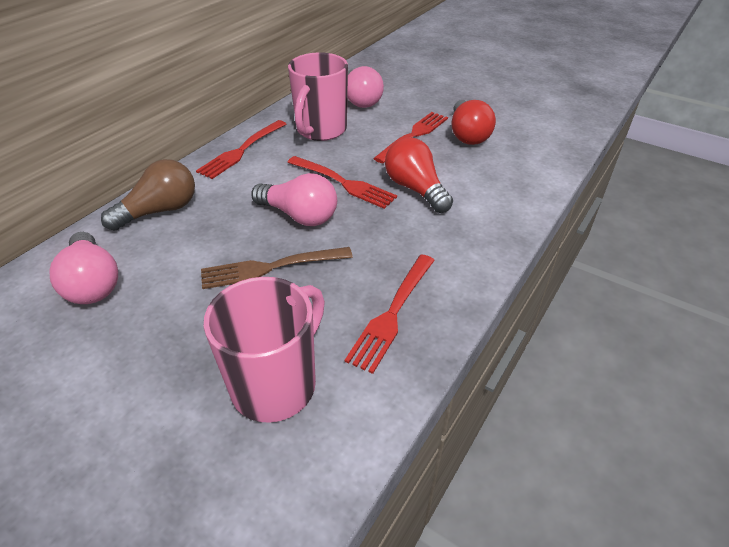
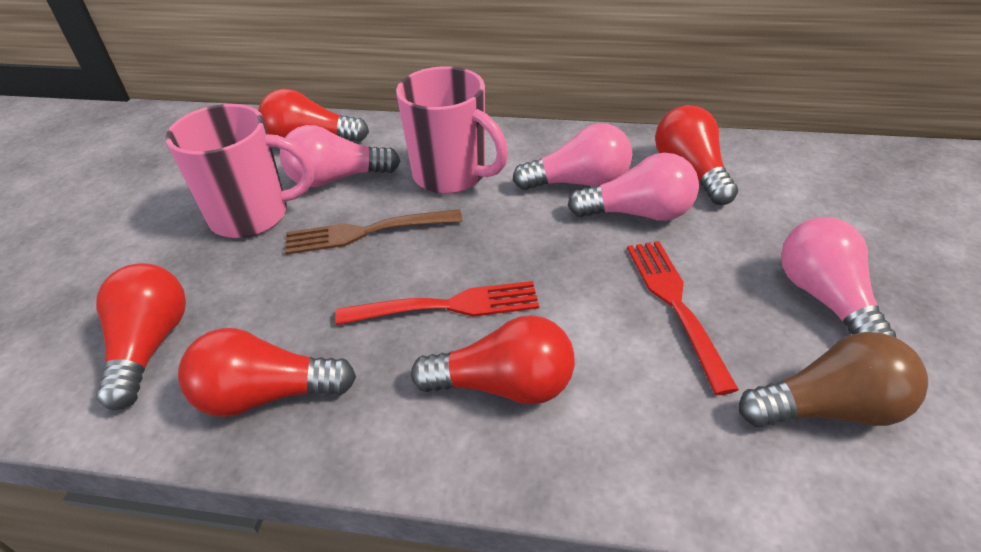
pink light bulb: 3 -> 4
red fork: 4 -> 2
red light bulb: 2 -> 5

